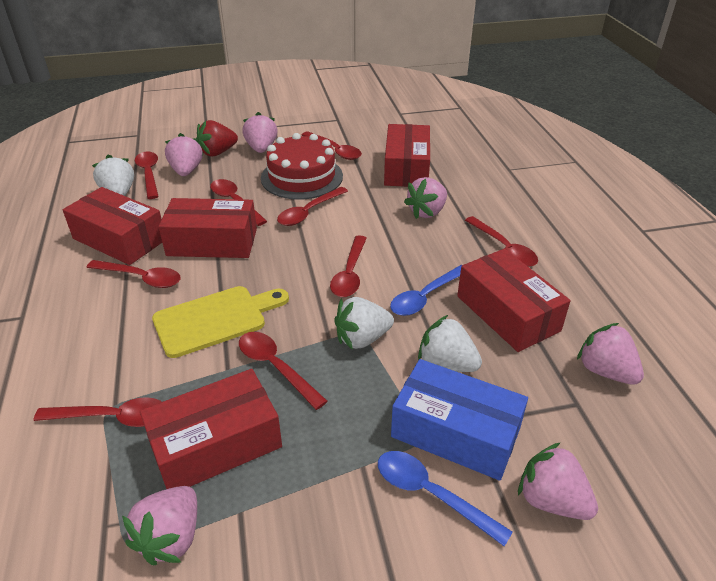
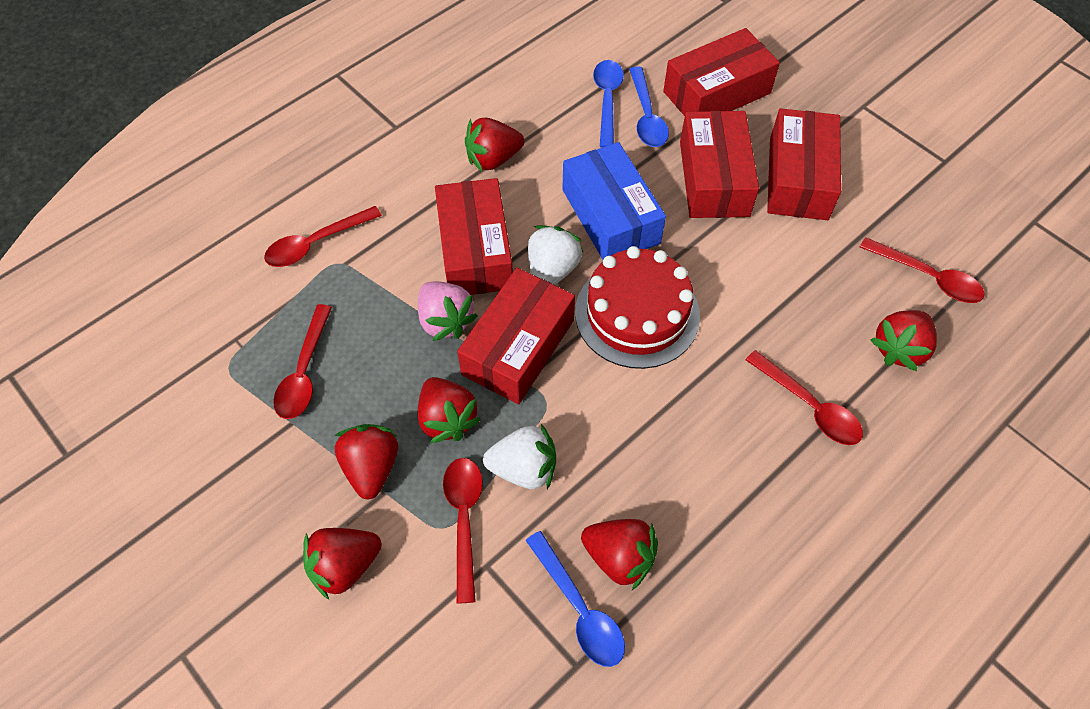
blue spoon: 2 -> 3
pink strawberry: 6 -> 1
red spoon: 9 -> 5
red strawberry: 1 -> 6
white strawberry: 3 -> 2
yellow cutting board: 1 -> 0

